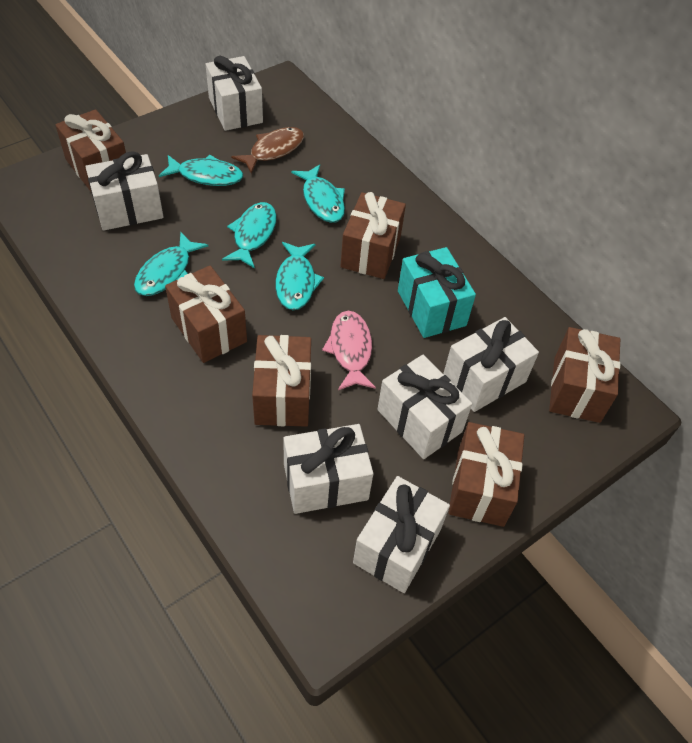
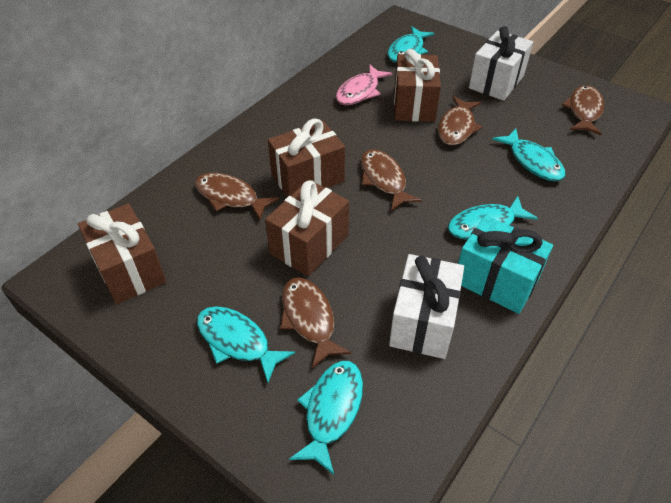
brown fish: 1 -> 5
brown gift: 6 -> 4
white gift: 6 -> 2

